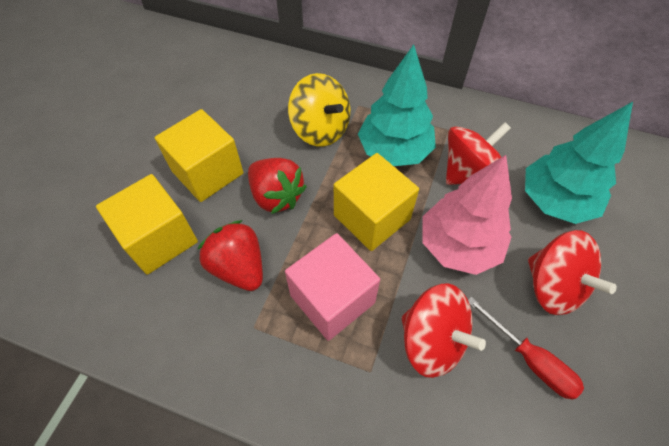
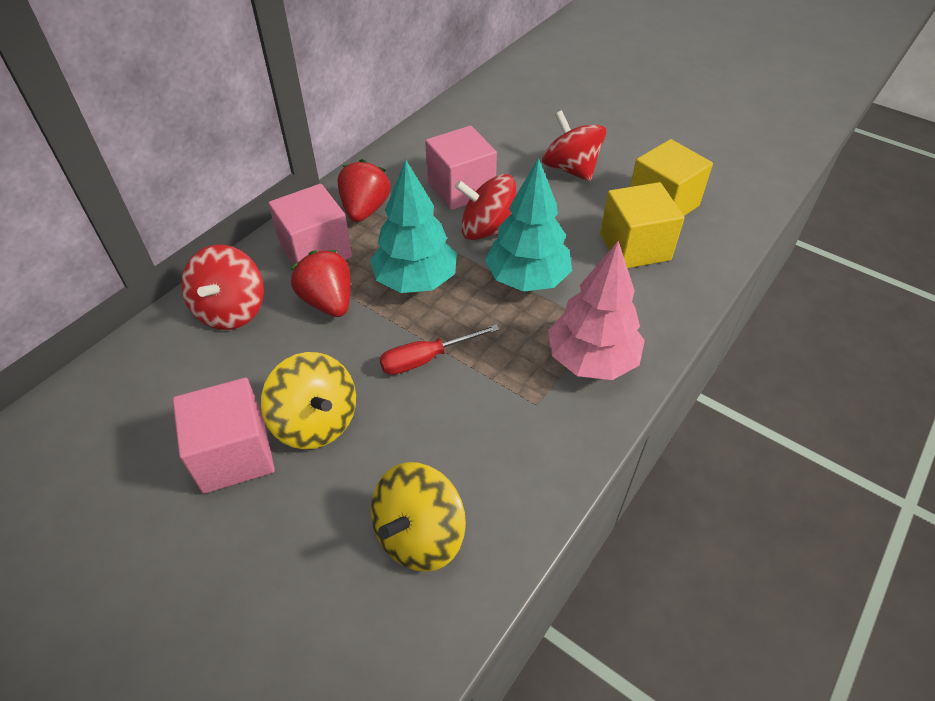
pink cube: 1 -> 3
yellow cube: 3 -> 2
yellow spinning top: 1 -> 2

